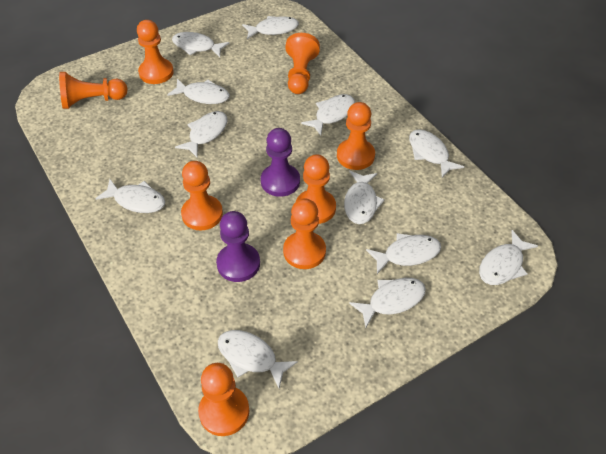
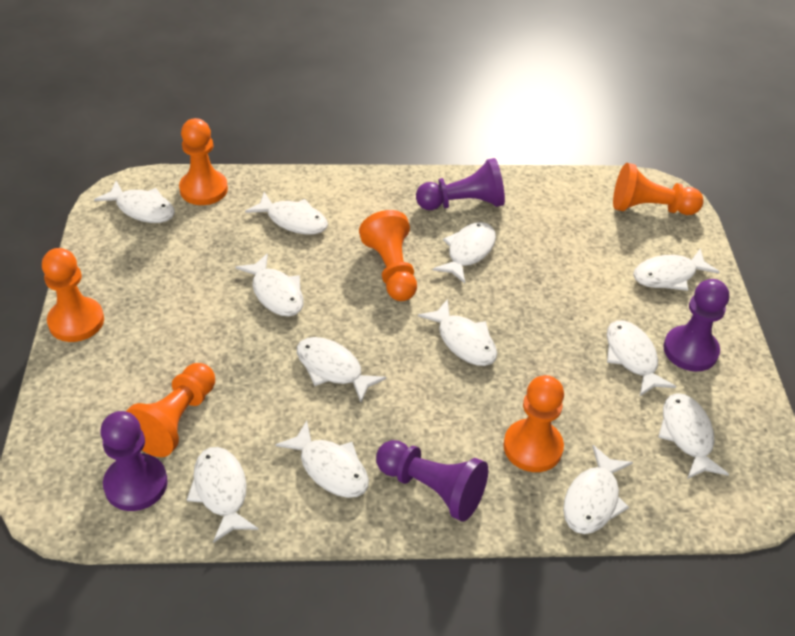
orange pawn: 8 -> 6
purple pawn: 2 -> 4

